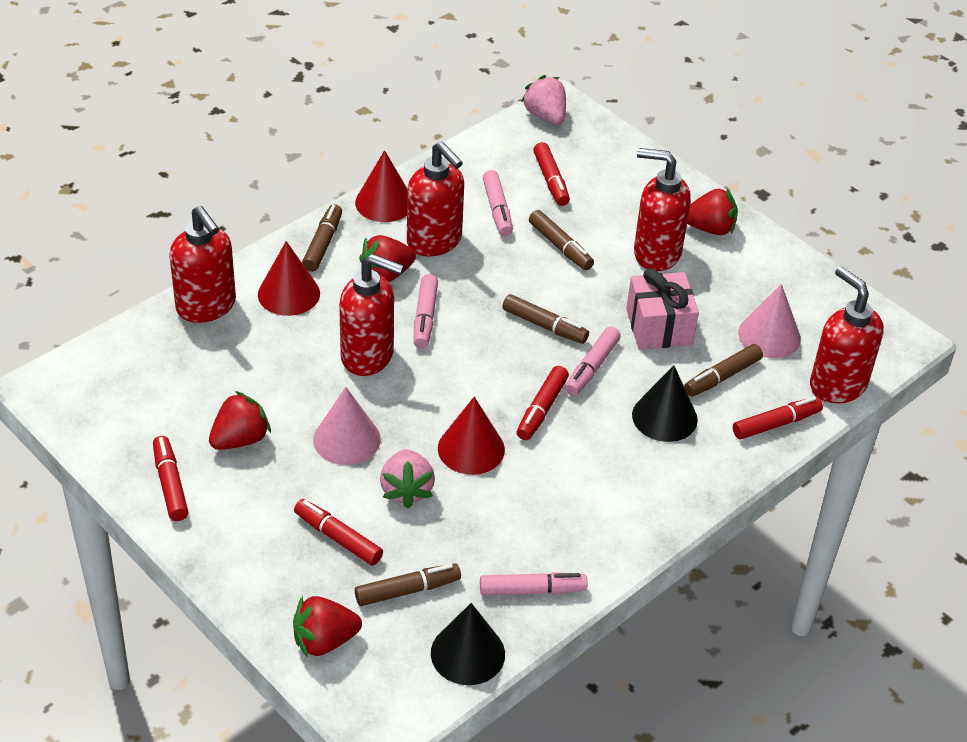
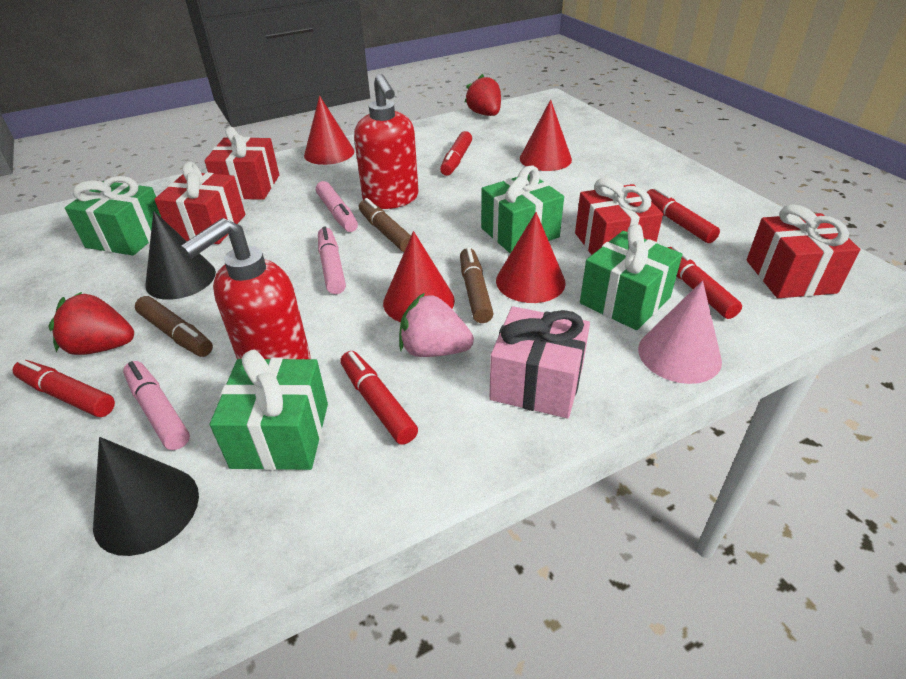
brown marker: 5 -> 3
green gift: 0 -> 4
pink cone: 2 -> 1
pink marker: 4 -> 3
pink strawberry: 2 -> 1
red cone: 3 -> 4
red gift: 0 -> 4
red soap dispenser: 5 -> 2
red strawberry: 4 -> 2

